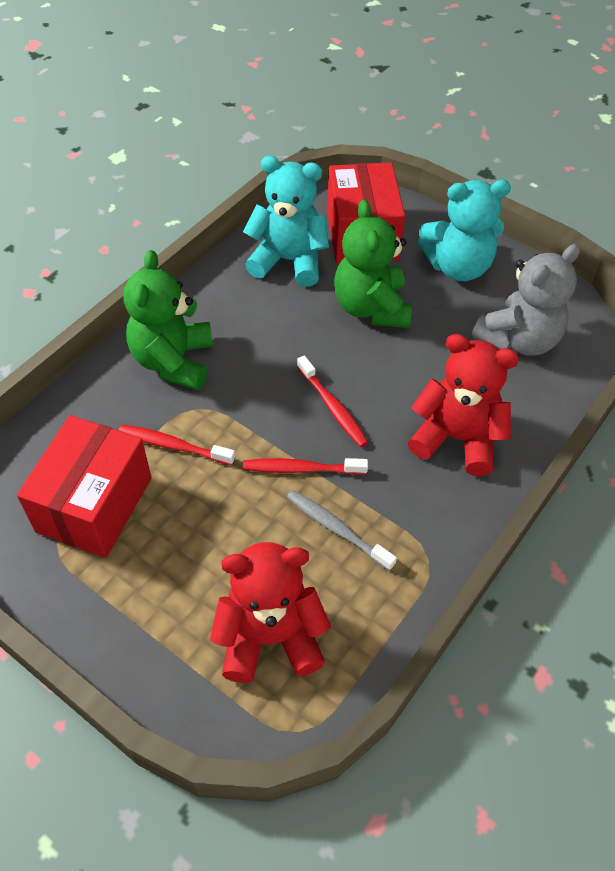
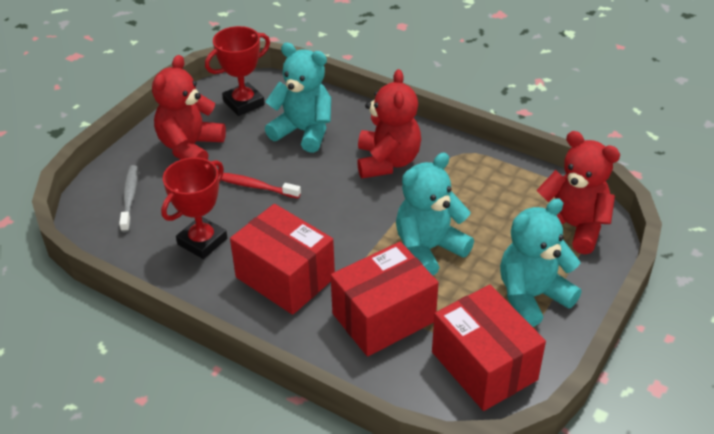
green teddy bear: 2 -> 0
grey teddy bear: 1 -> 0
red box: 2 -> 3
red teddy bear: 2 -> 3
red toothbrush: 3 -> 1
red trophy: 0 -> 2
turquoise teddy bear: 2 -> 3

